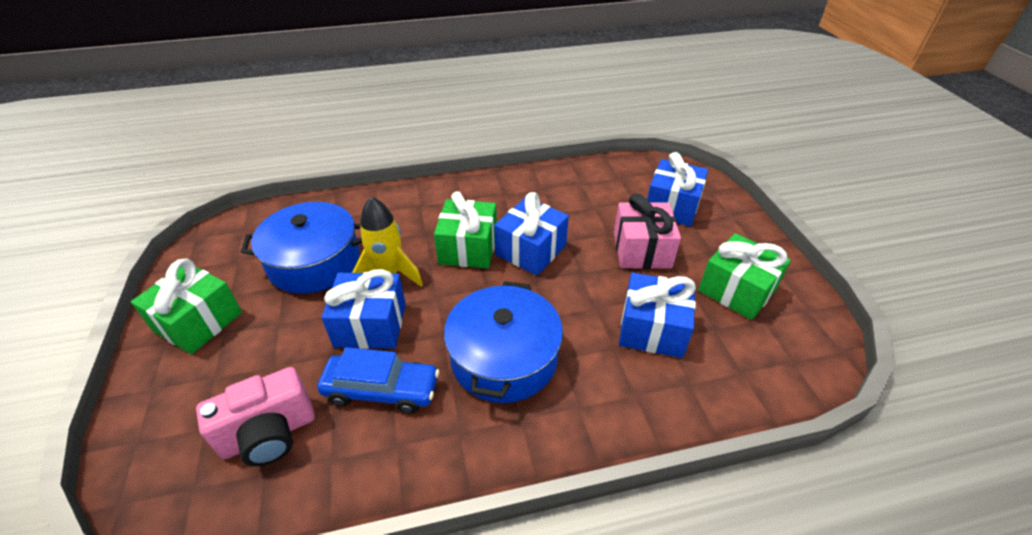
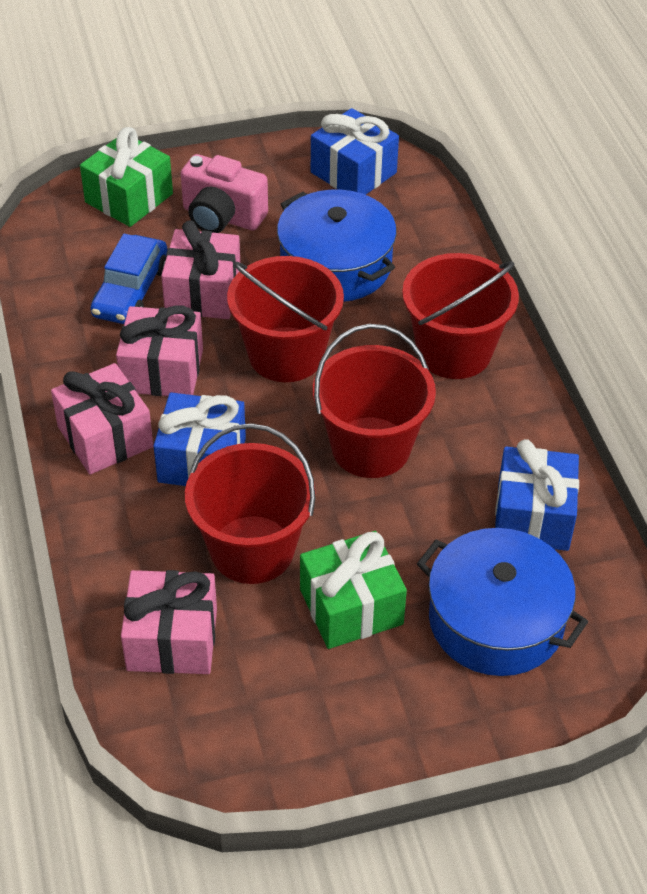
blue gift: 4 -> 3
green gift: 3 -> 2
pink gift: 1 -> 4
red bucket: 0 -> 4
yellow rocket: 1 -> 0

